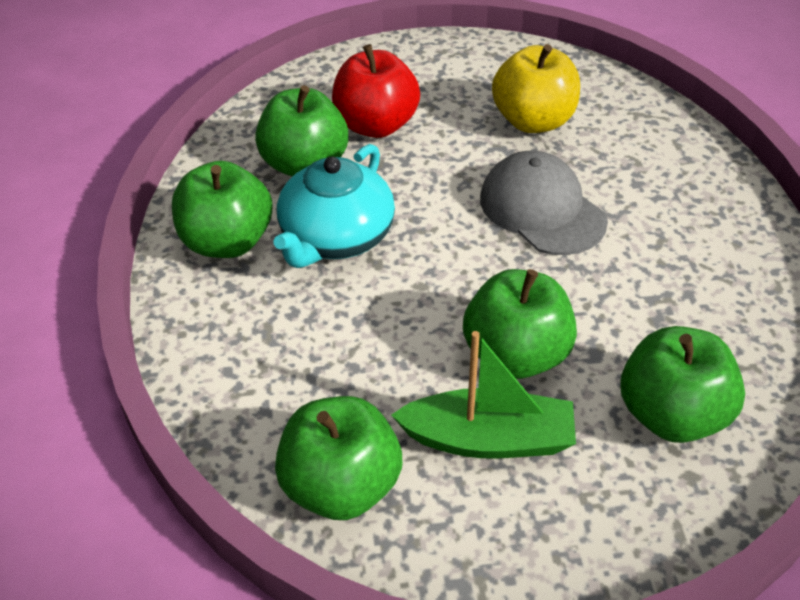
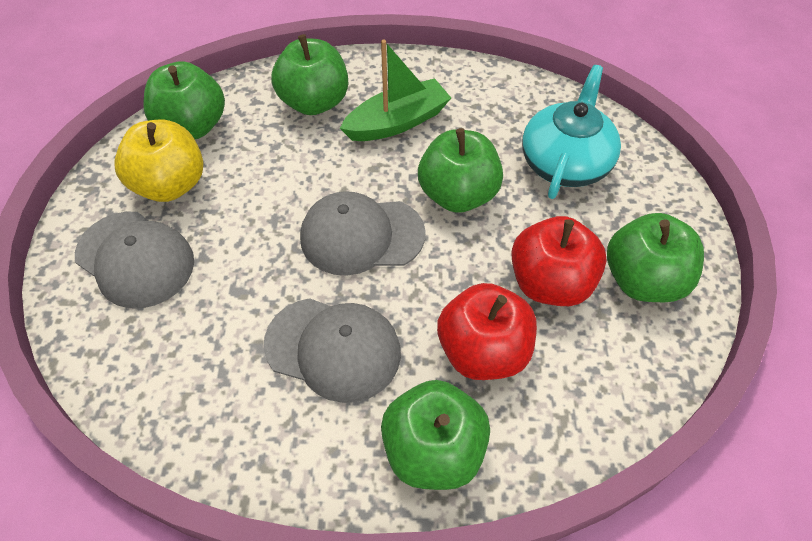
grey cap: 1 -> 3
red apple: 1 -> 2

